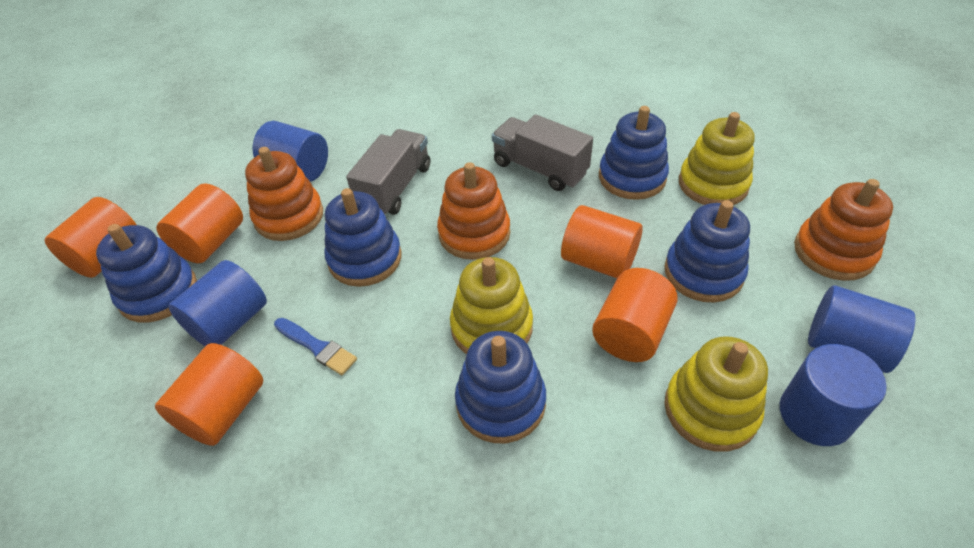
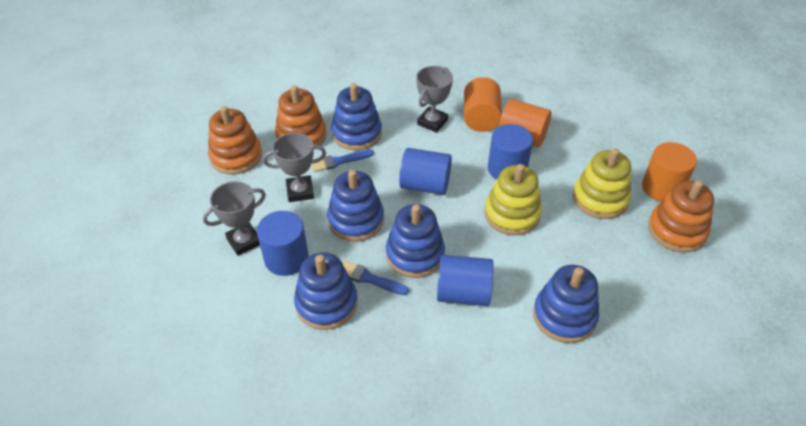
blue brush: 1 -> 2
grey trophy: 0 -> 3
grey truck: 2 -> 0
orange cylinder: 5 -> 3
yellow stacking toy: 3 -> 2

